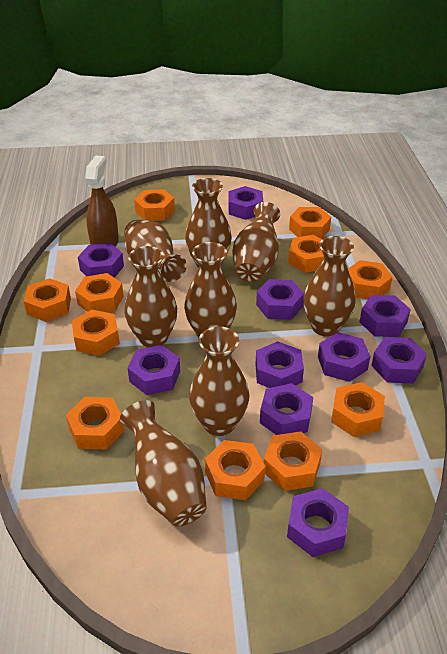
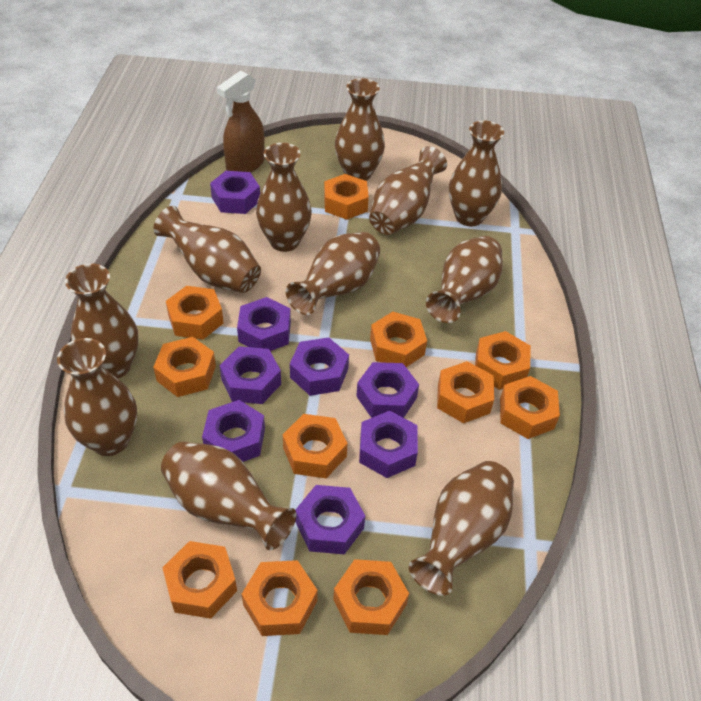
brown vase: 8 -> 11
purple nut: 10 -> 8

